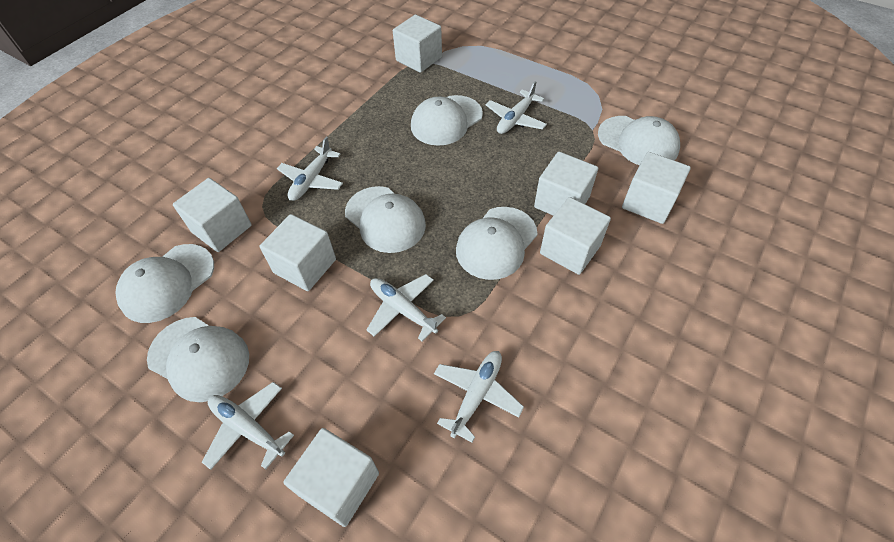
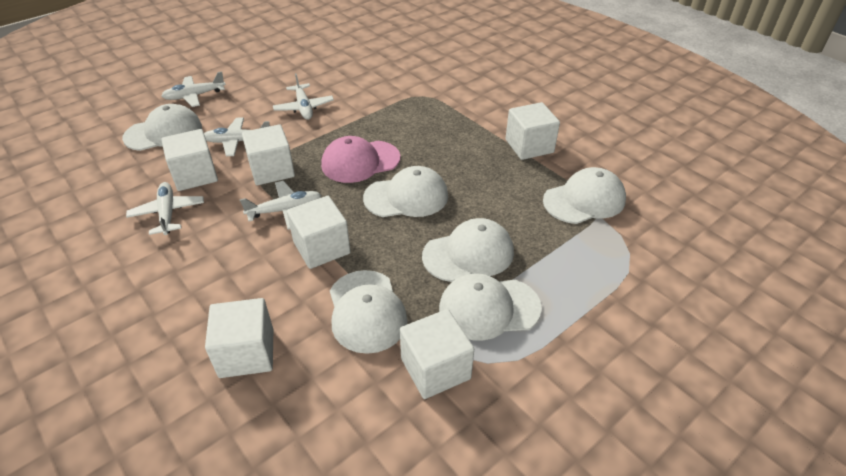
pink cap: 0 -> 1
white cube: 7 -> 6

